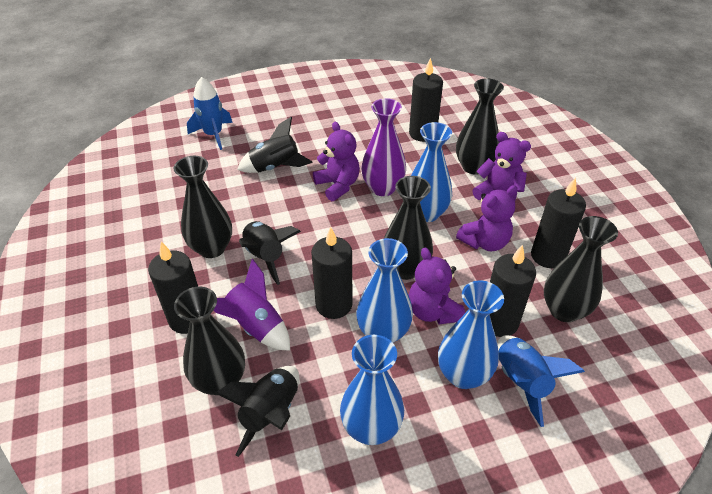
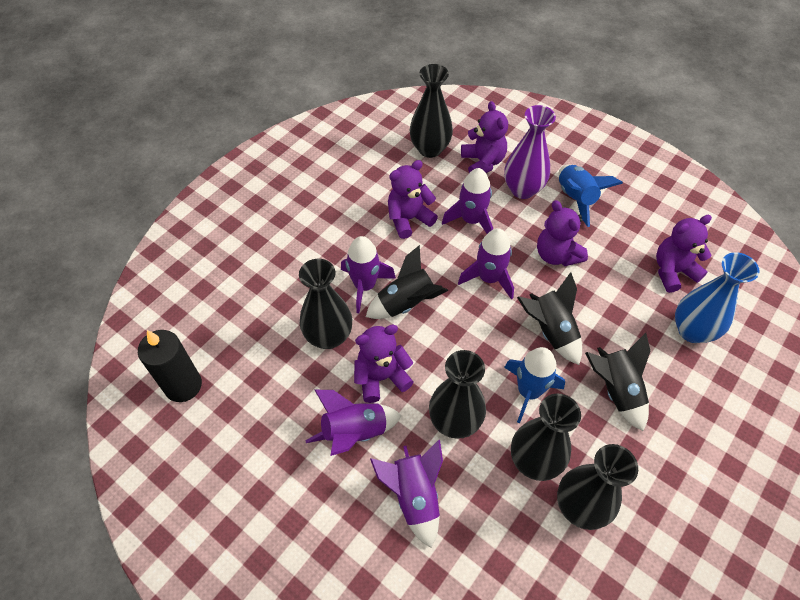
black candle: 5 -> 1
blue vase: 4 -> 1
purple rocket: 1 -> 5
purple teddy bear: 4 -> 5

